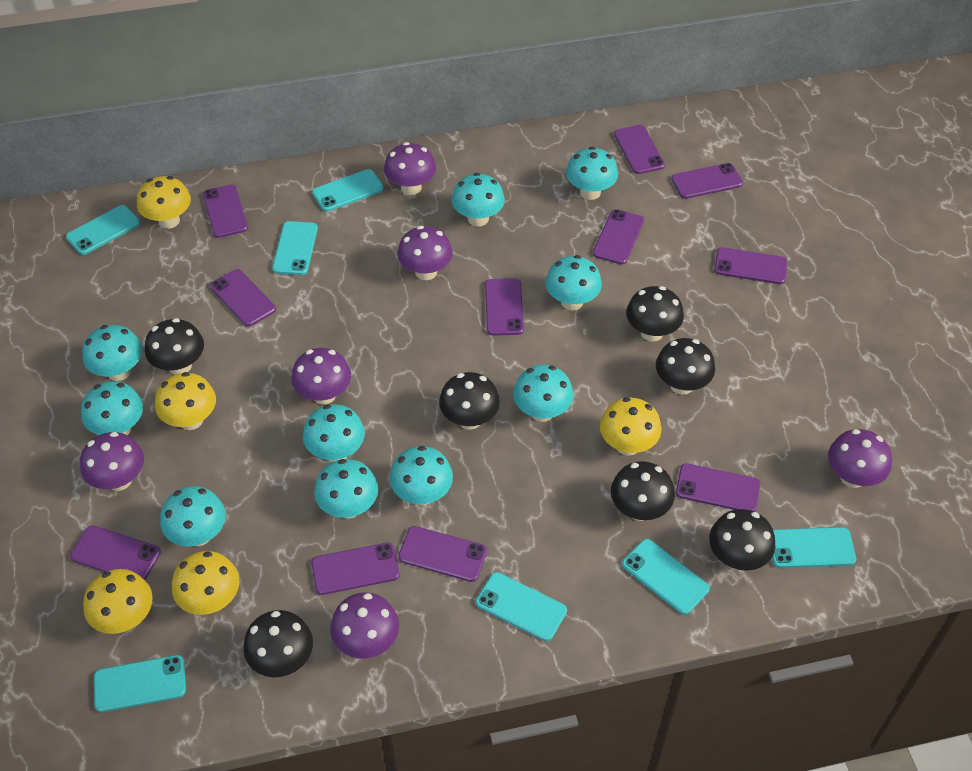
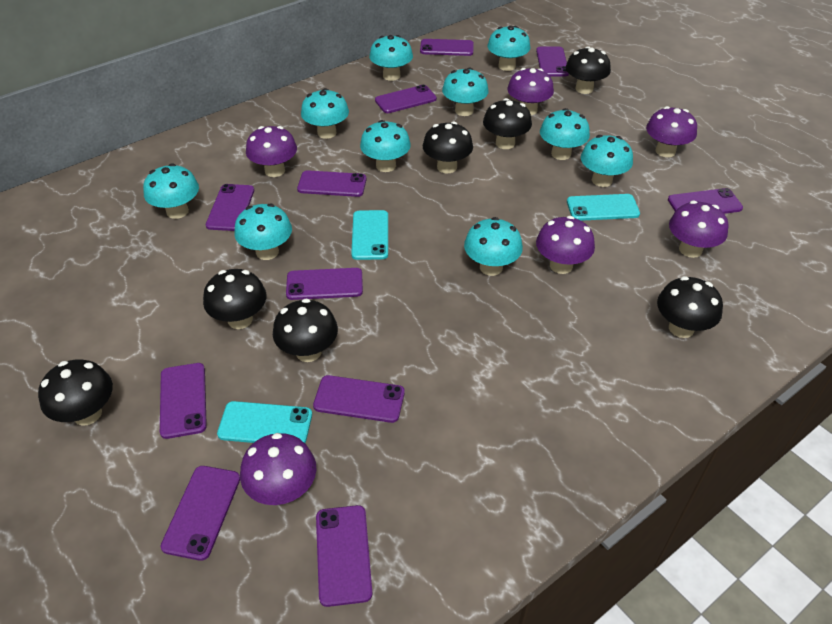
turquoise phone: 7 -> 3
yellow mushroom: 5 -> 0

